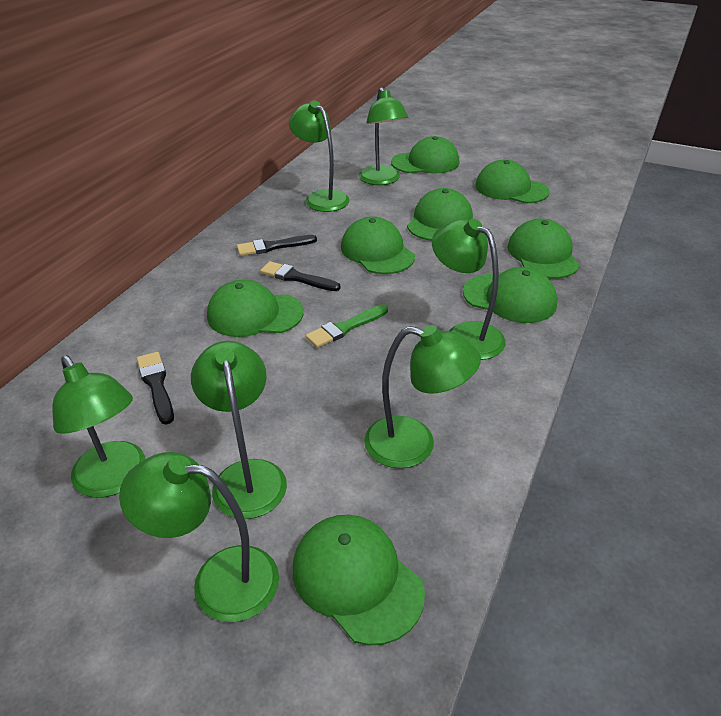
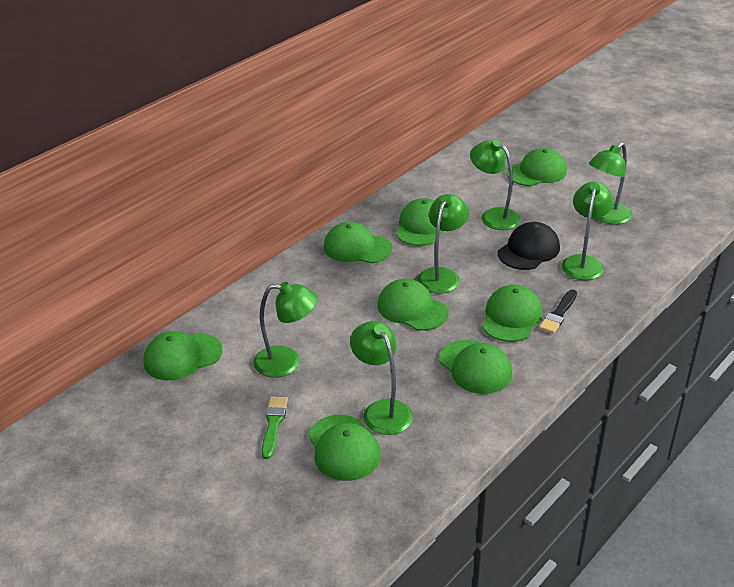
black brush: 3 -> 1
black cap: 0 -> 1
green lamp: 7 -> 6

